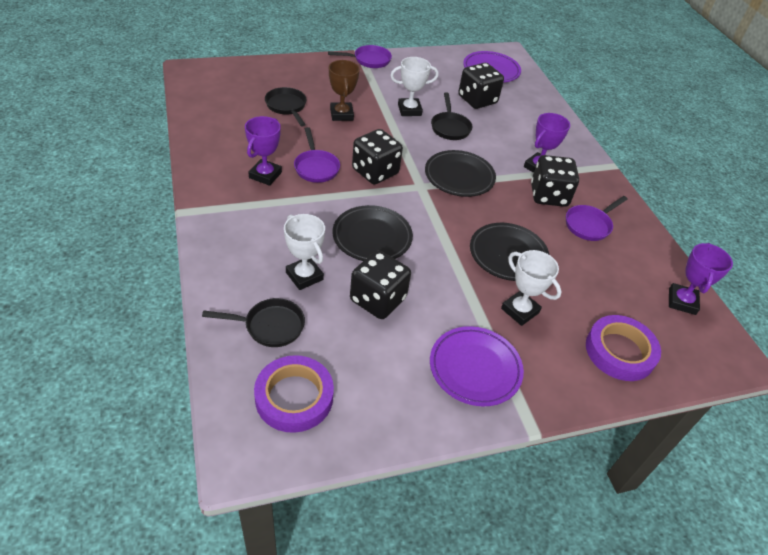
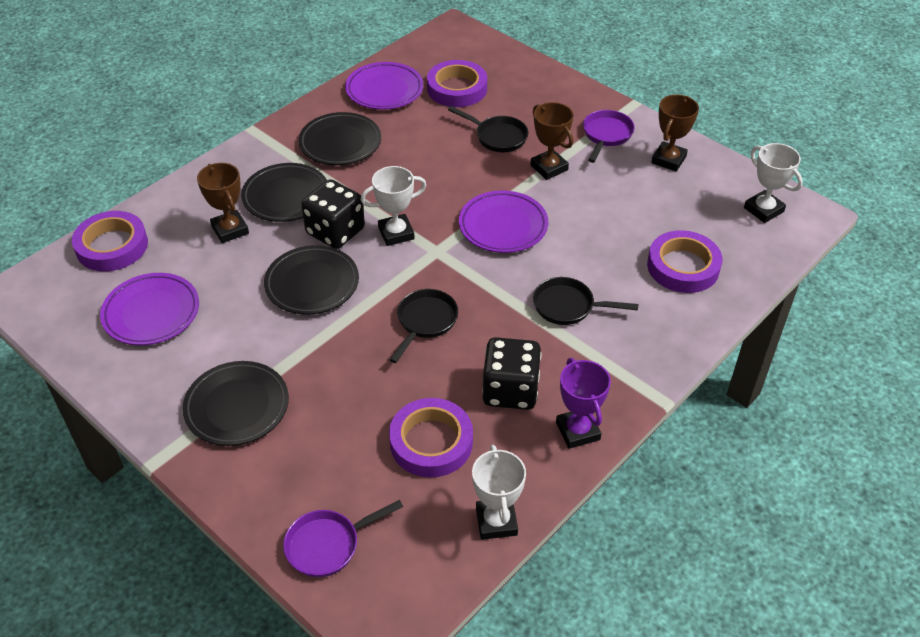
black dice: 4 -> 2
black plate: 3 -> 4
brown trophy: 1 -> 3
purple pan: 3 -> 2
purple plate: 2 -> 3
purple tape: 2 -> 4
purple trophy: 3 -> 1

